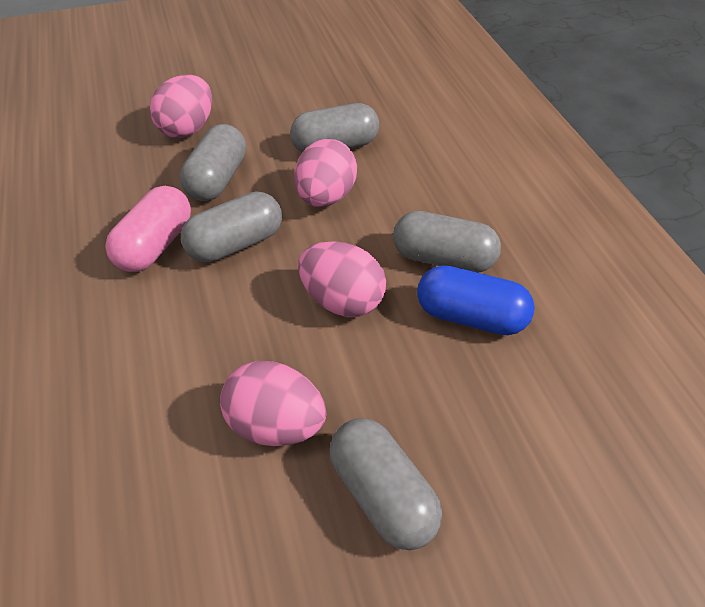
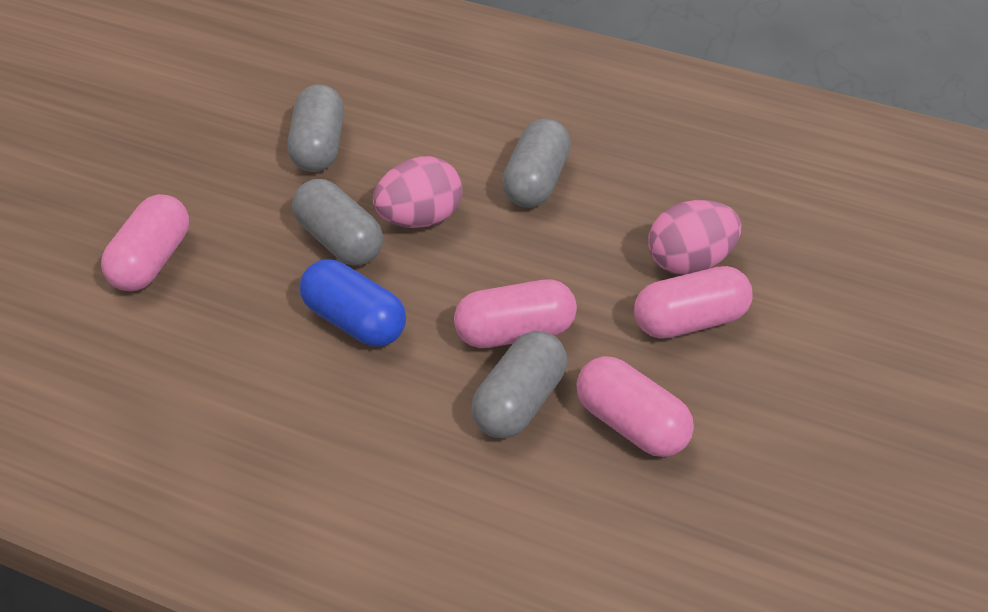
grey capsule: 5 -> 4
pink capsule: 1 -> 4
pink egg: 4 -> 2

